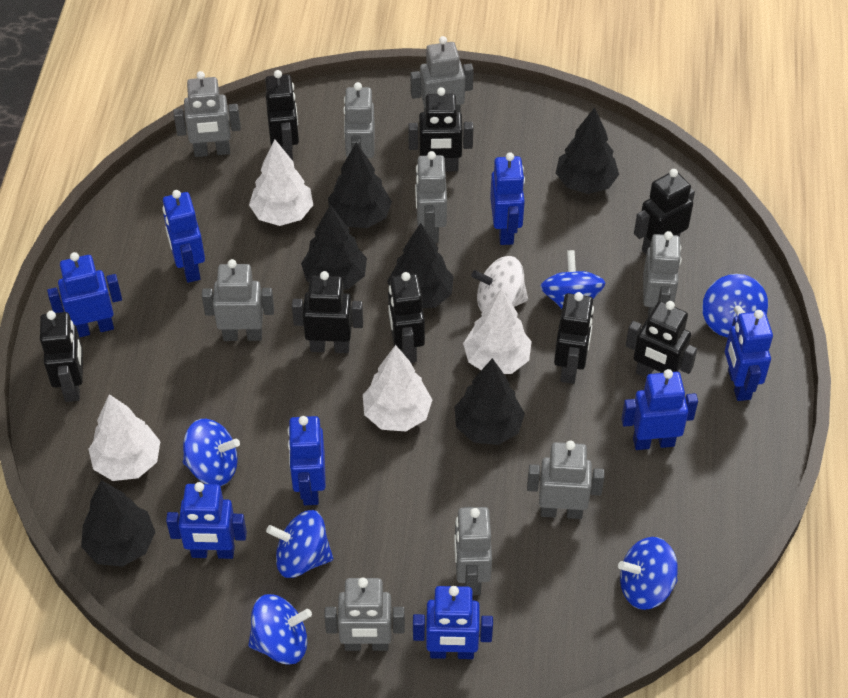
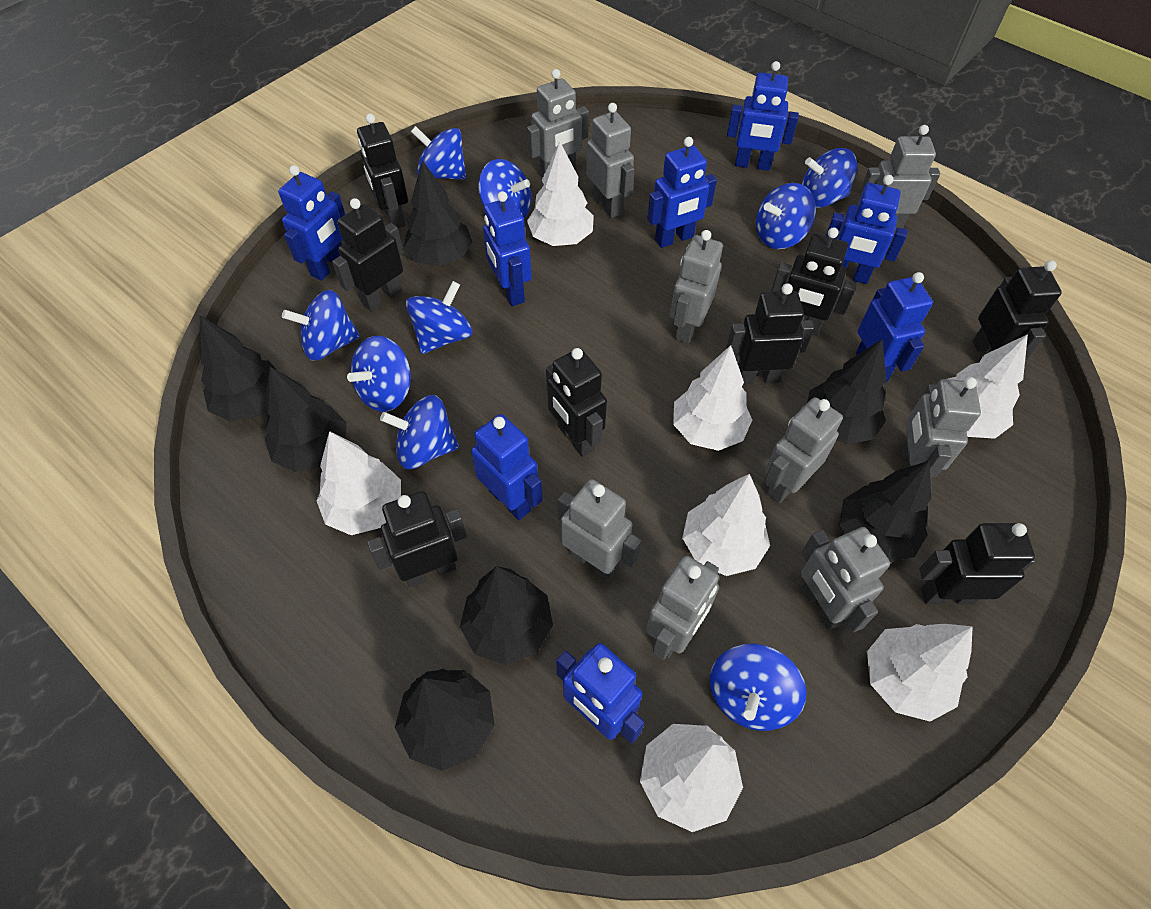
black tree: 6 -> 7
blue spinning top: 6 -> 9
white spinning top: 1 -> 0
white tree: 4 -> 7

